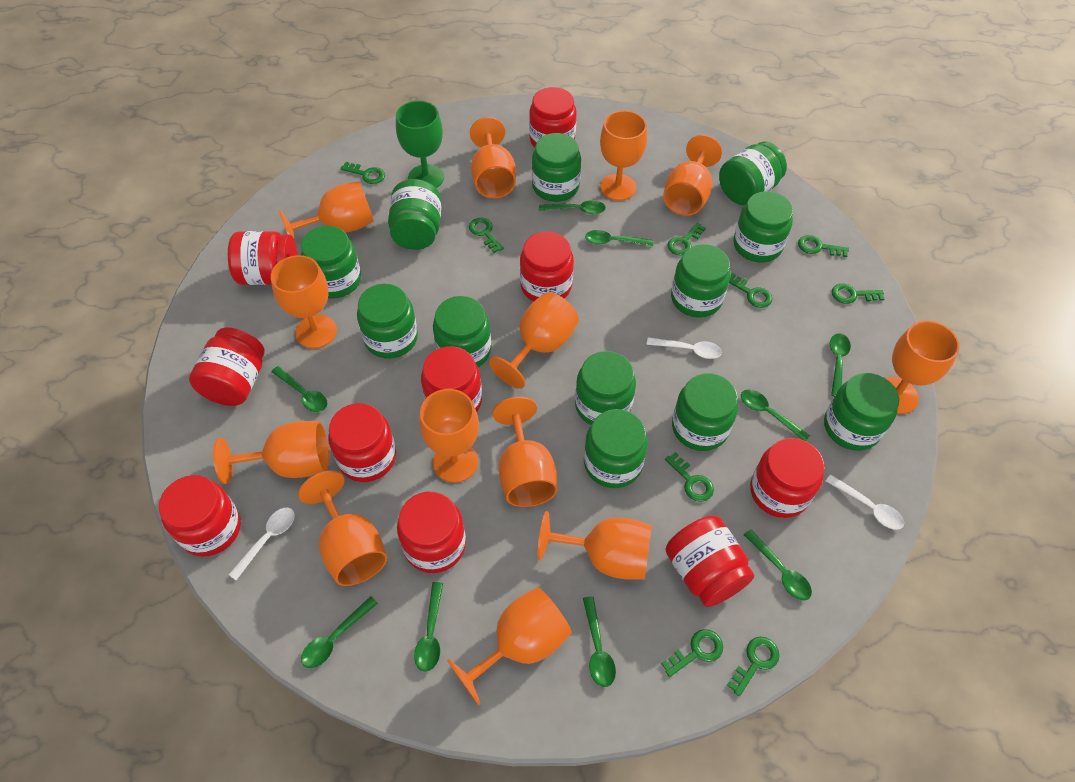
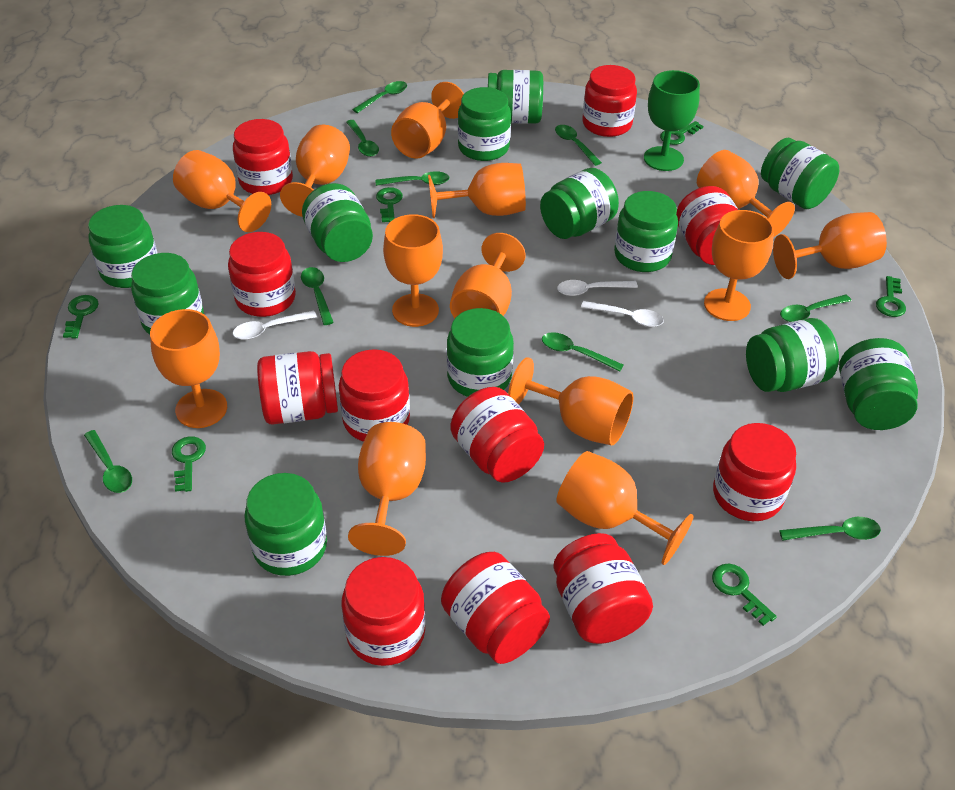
green key: 9 -> 6
red jar: 10 -> 11

